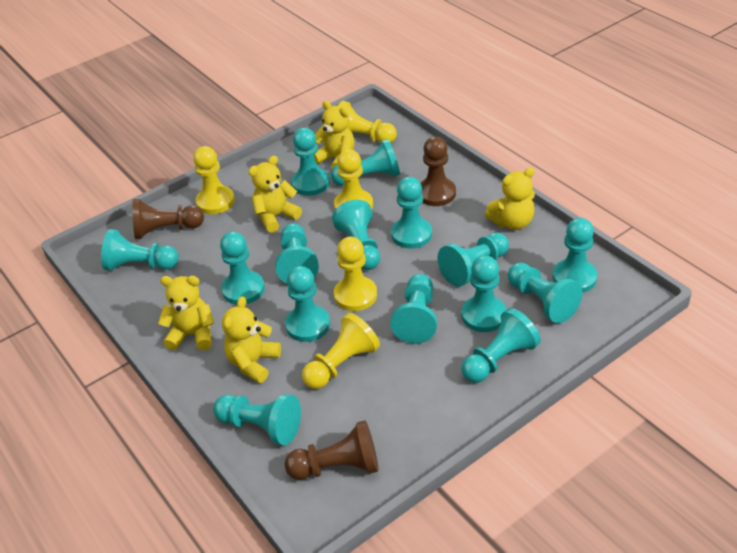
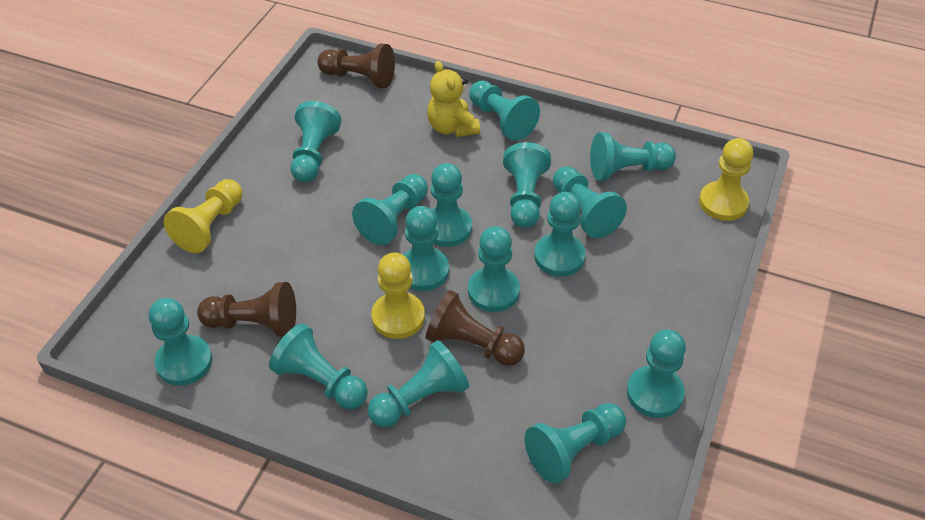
yellow pawn: 5 -> 3
yellow teddy bear: 5 -> 1

